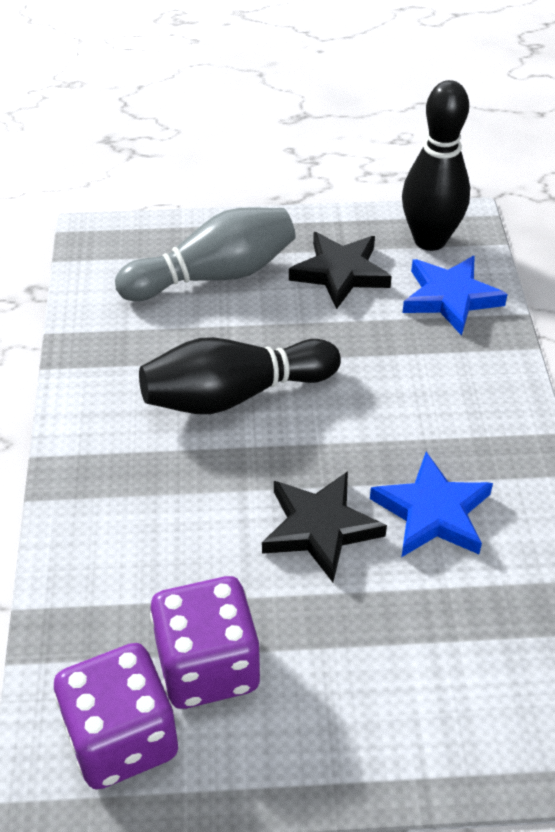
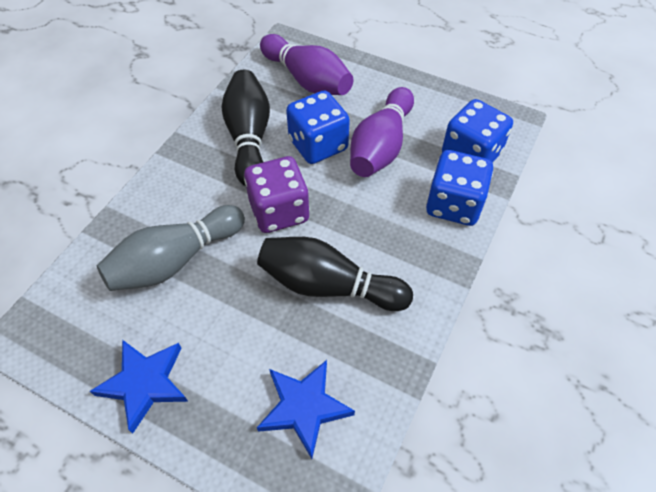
black star: 2 -> 0
blue dice: 0 -> 3
purple bowling pin: 0 -> 2
purple dice: 2 -> 1

